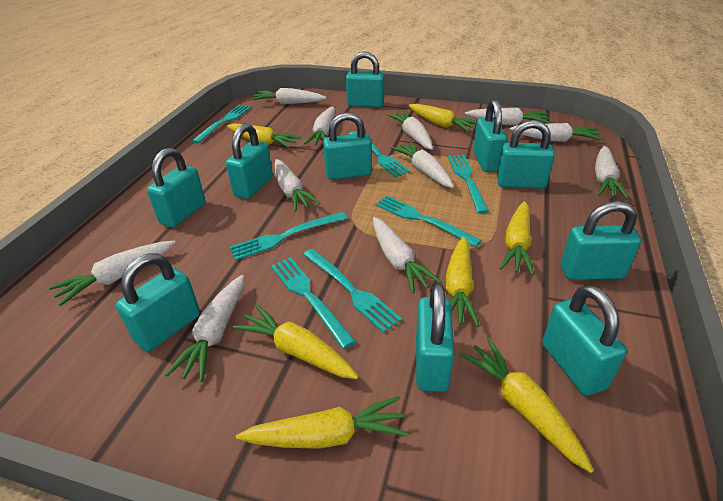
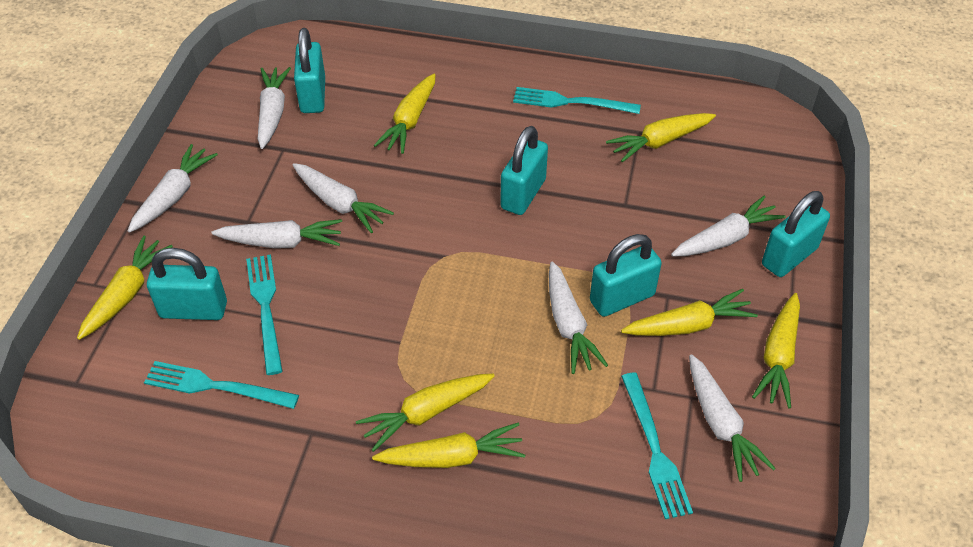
turquoise fork: 7 -> 4
turquoise padlock: 10 -> 5
white carrot: 11 -> 7

